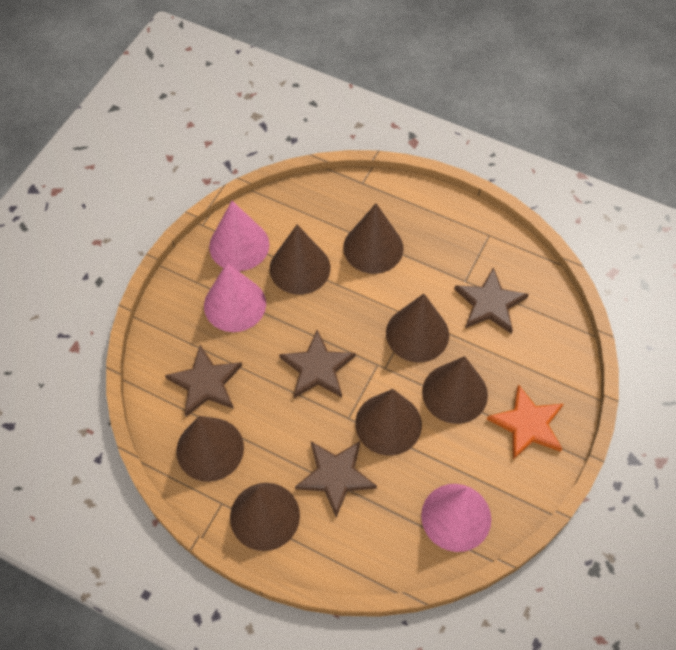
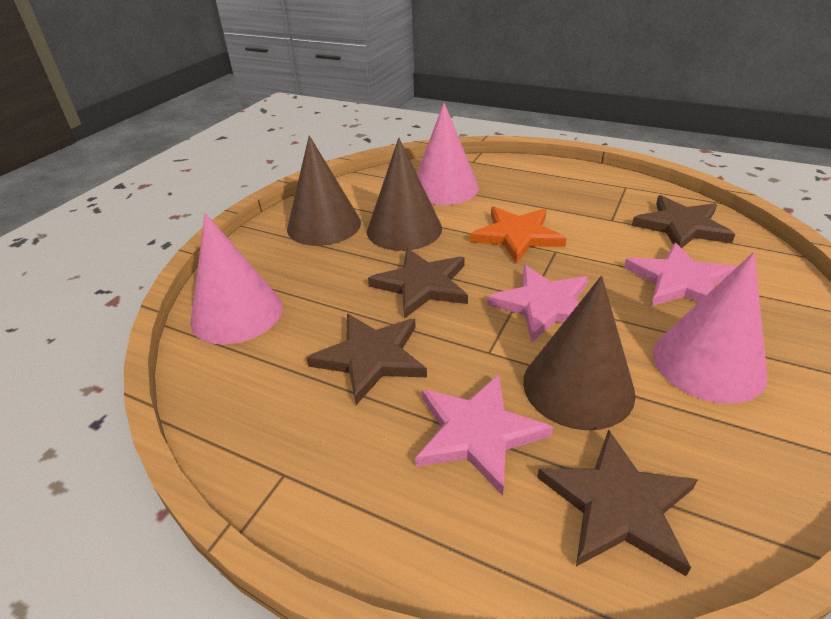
brown cone: 7 -> 3
pink star: 0 -> 3

